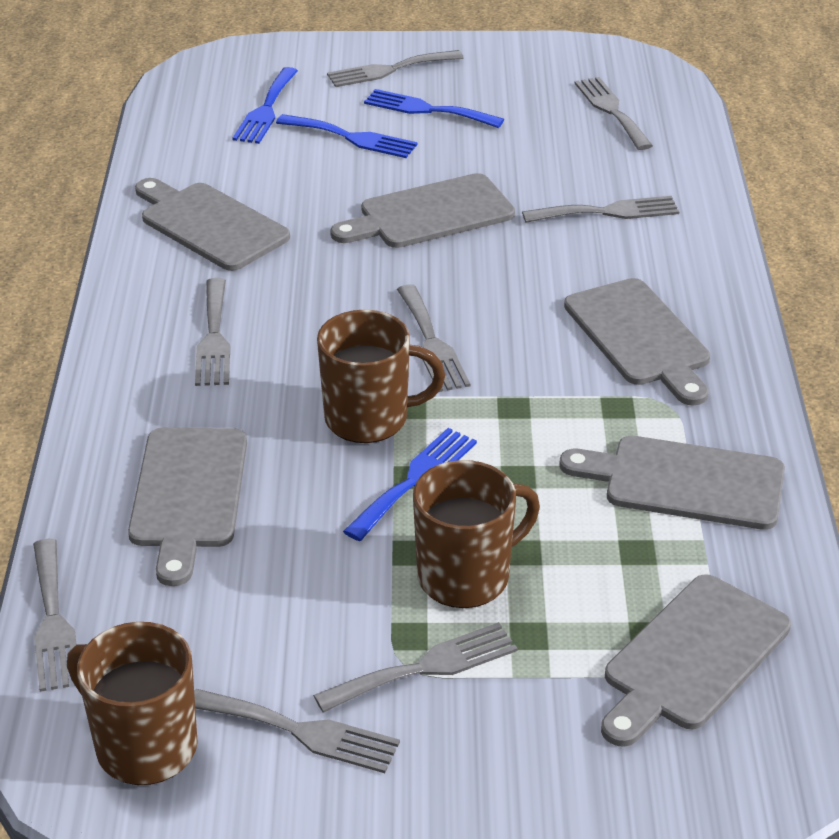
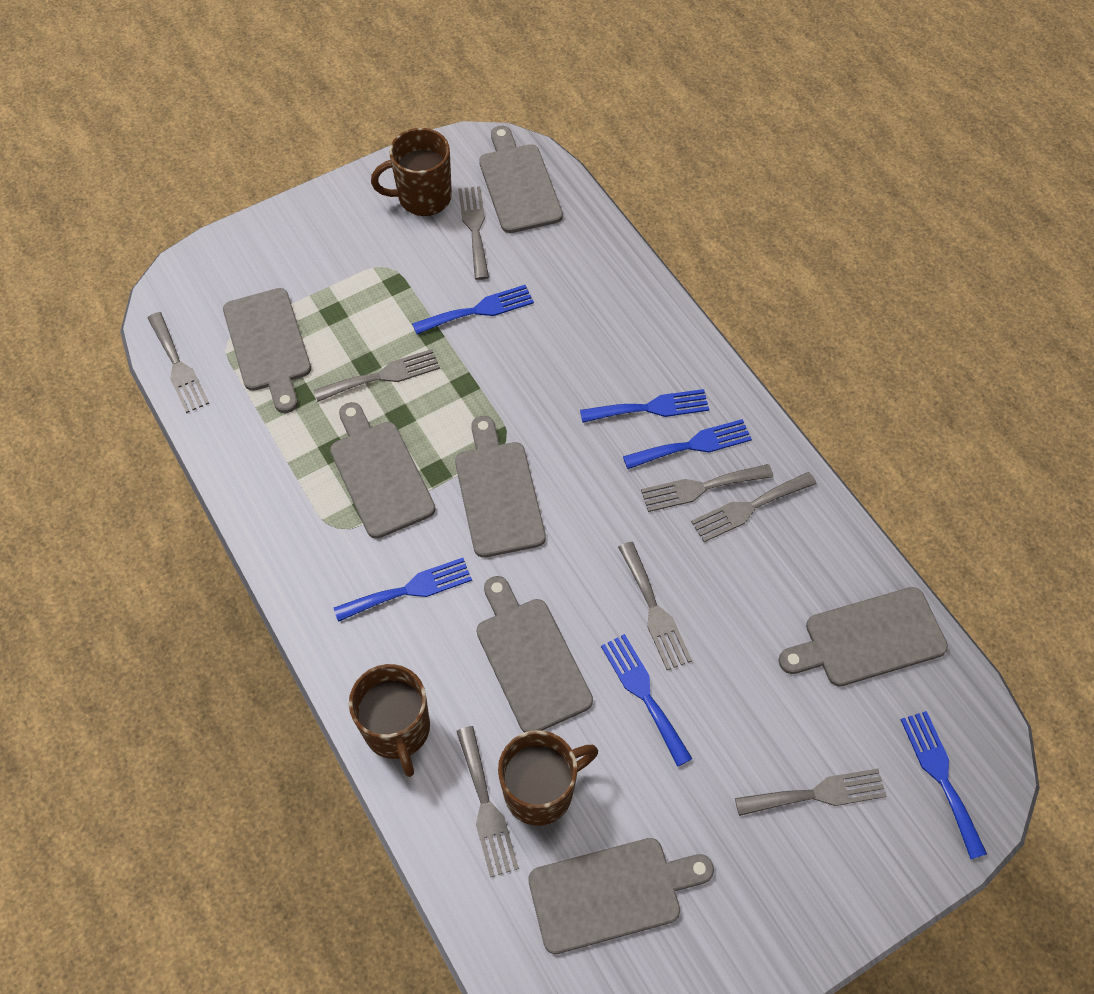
blue fork: 4 -> 6
grey cutting board: 6 -> 7

